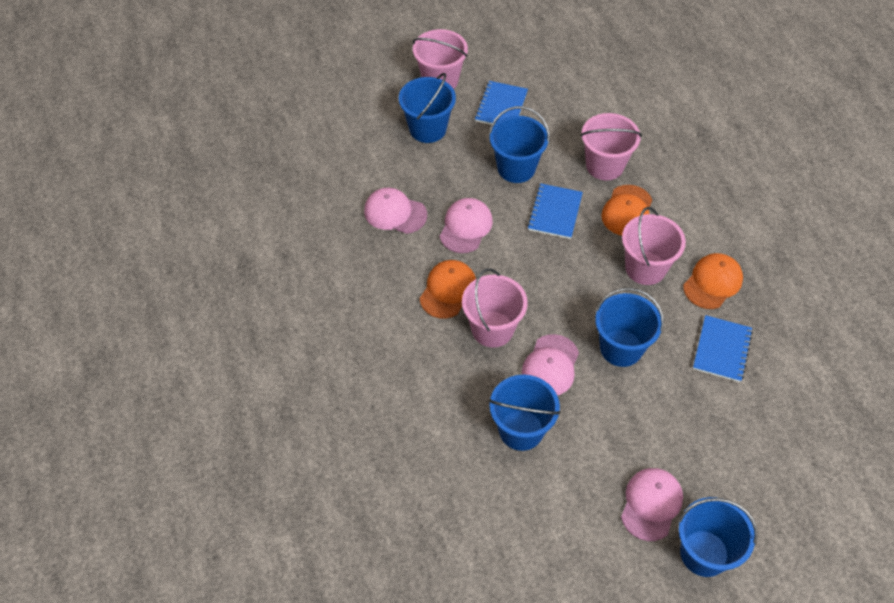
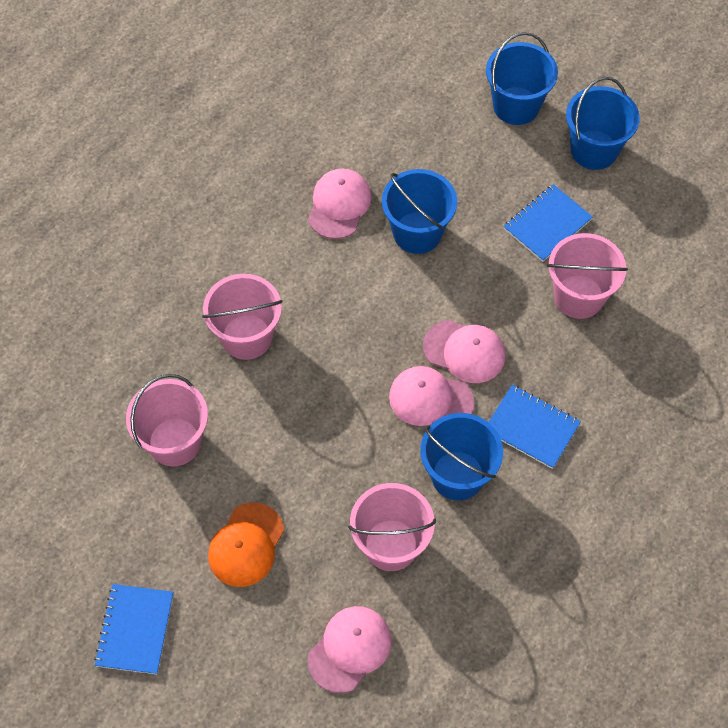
blue bucket: 5 -> 4
orange cap: 3 -> 1

